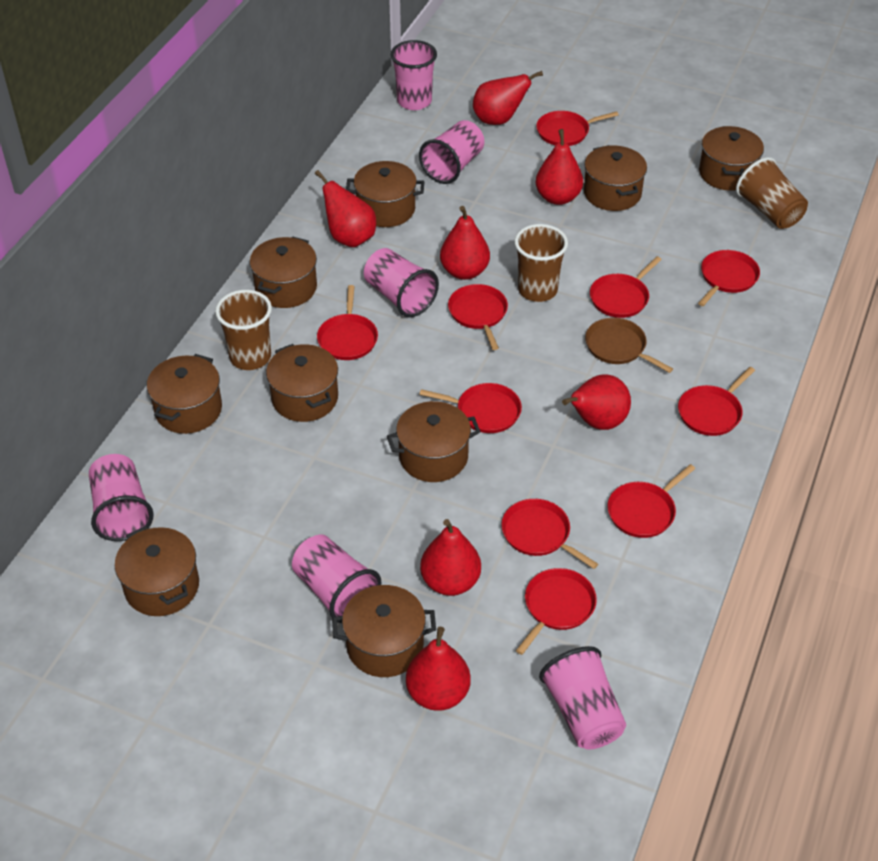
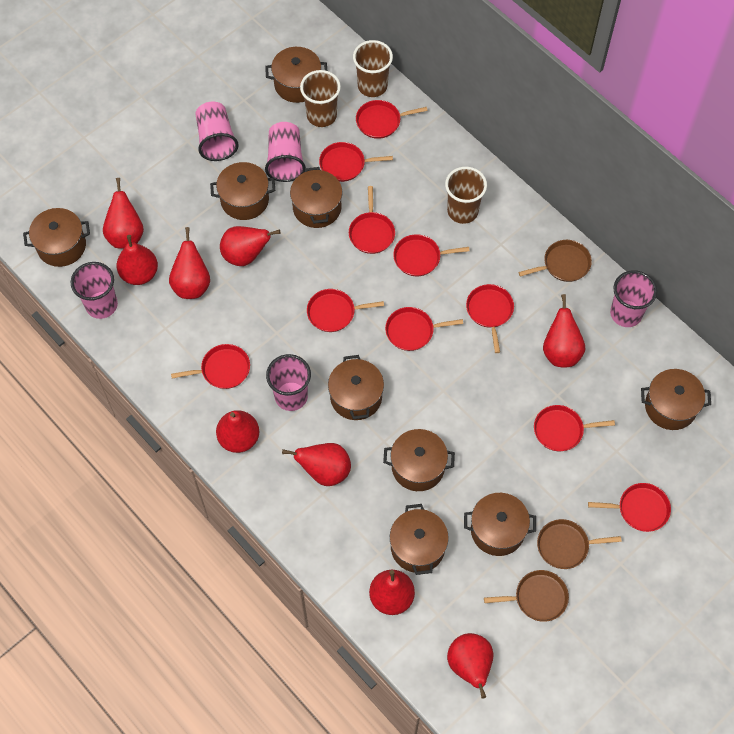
brown pan: 1 -> 3
pink cup: 6 -> 5
red pear: 7 -> 9

